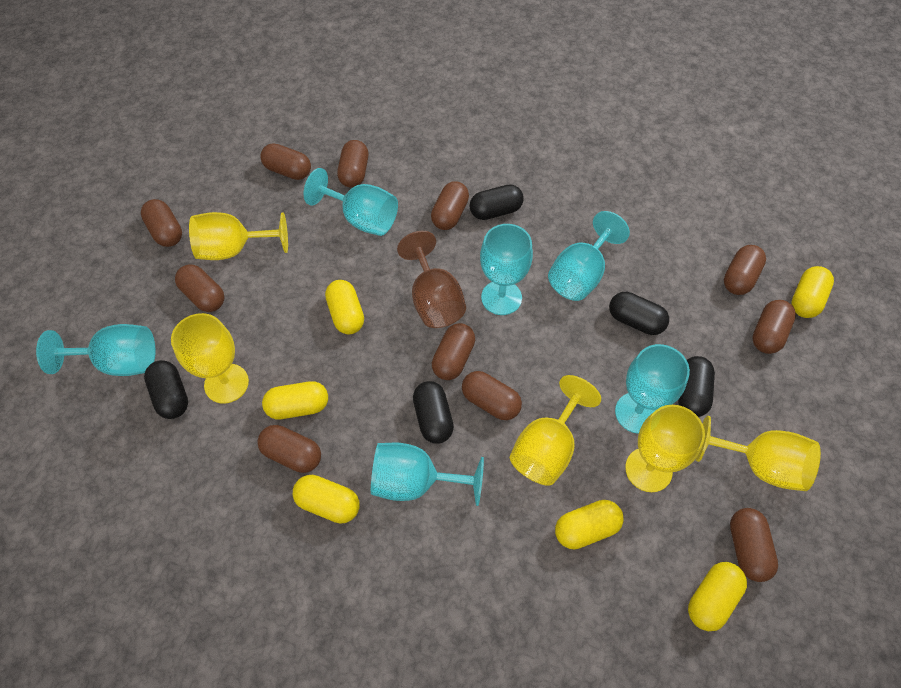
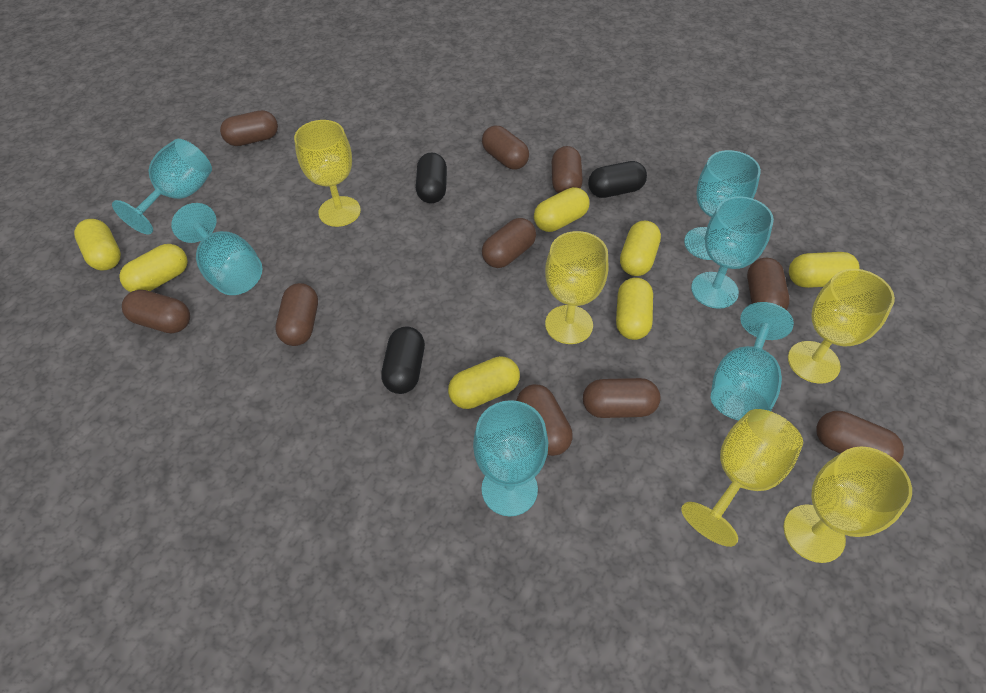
black capsule: 5 -> 3
brown capsule: 11 -> 10
brown goblet: 1 -> 0
yellow capsule: 6 -> 7

